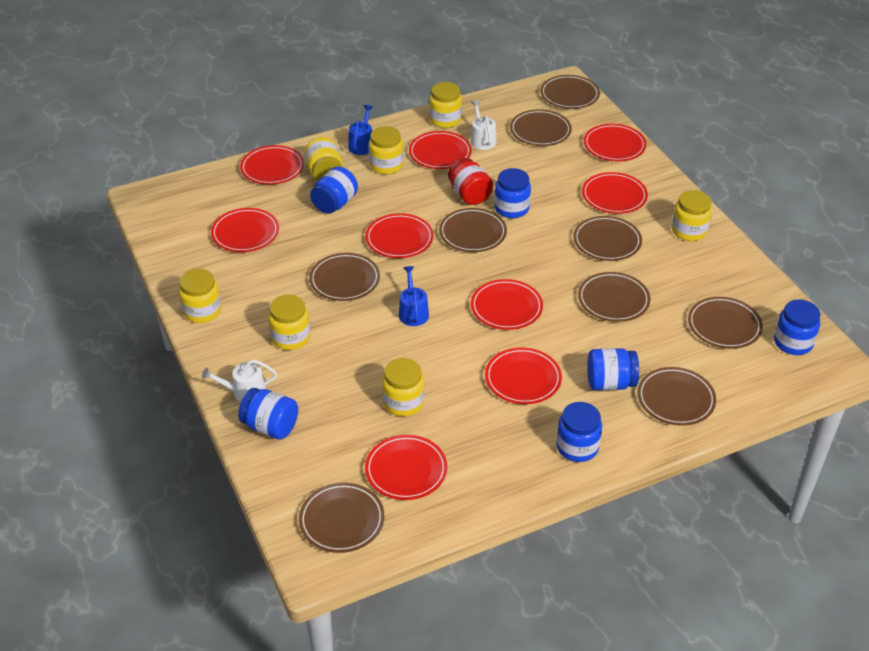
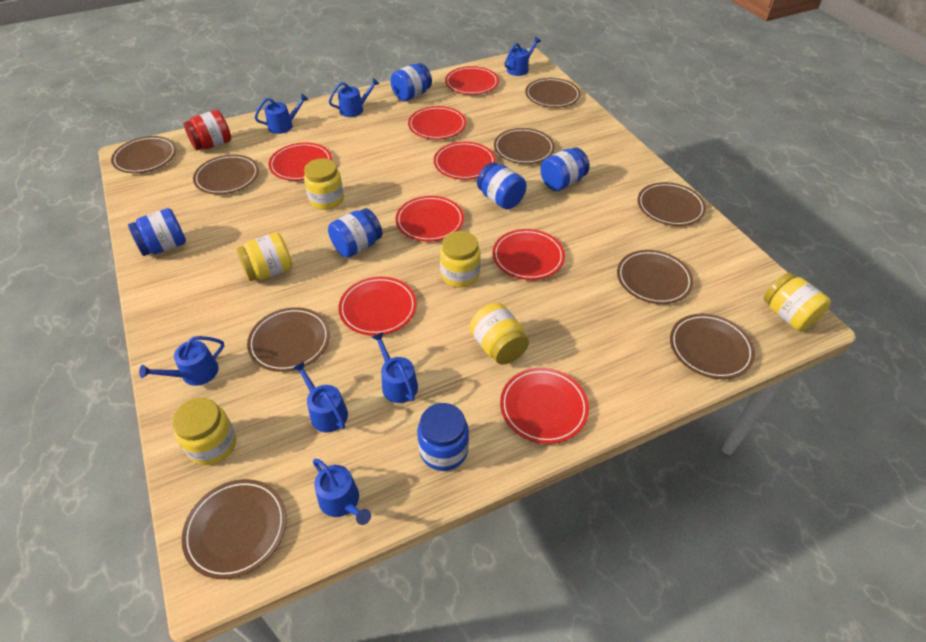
blue watering can: 2 -> 7
red plate: 9 -> 8
white watering can: 2 -> 0
yellow jar: 7 -> 6

